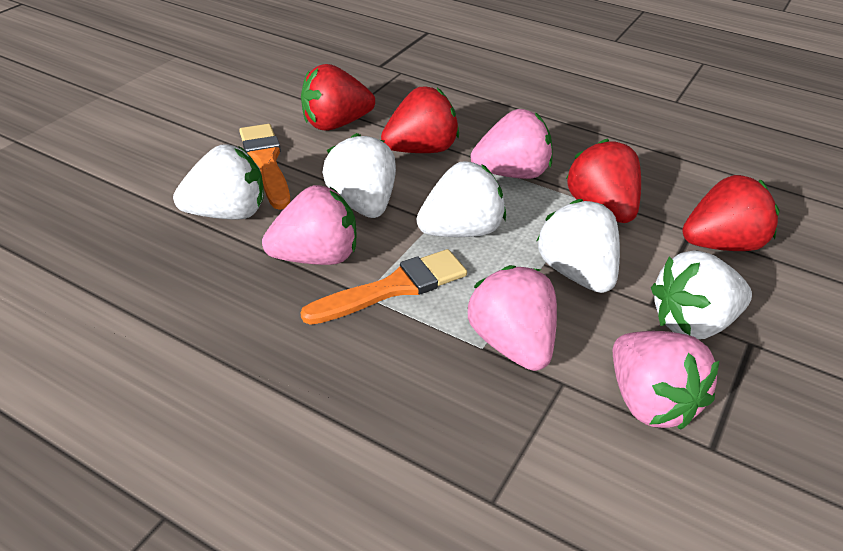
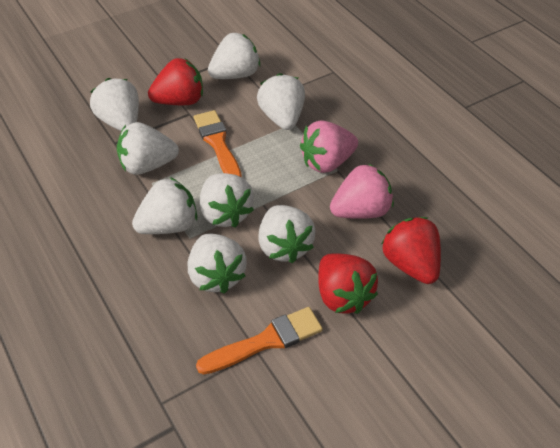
pink strawberry: 4 -> 2
red strawberry: 4 -> 3
white strawberry: 5 -> 8

